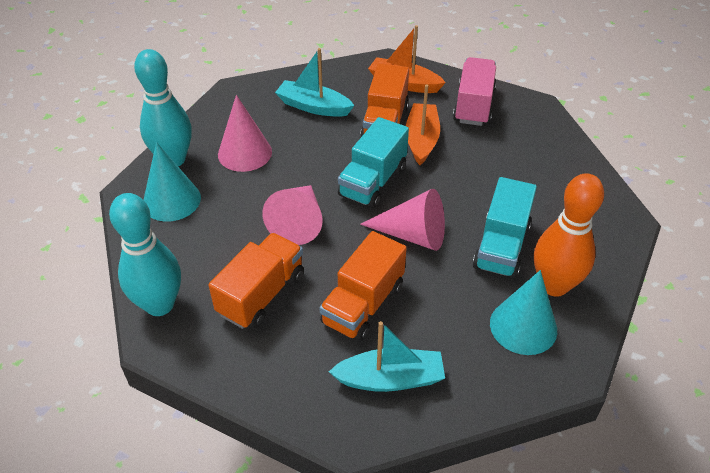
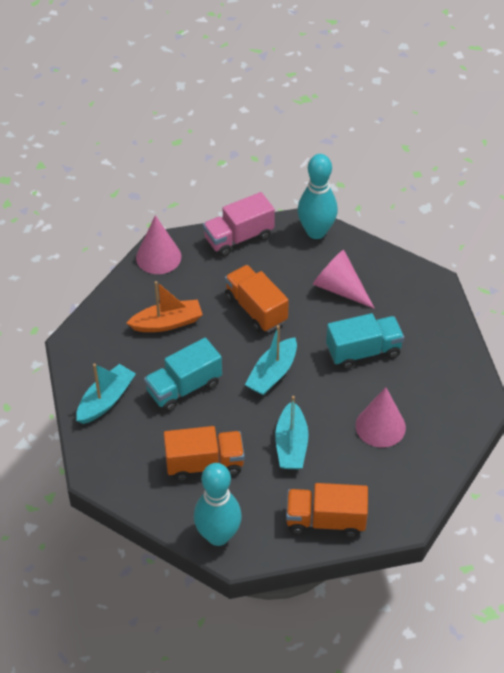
orange boat: 2 -> 1
orange bowling pin: 1 -> 0
turquoise boat: 2 -> 3
turquoise cone: 2 -> 0

